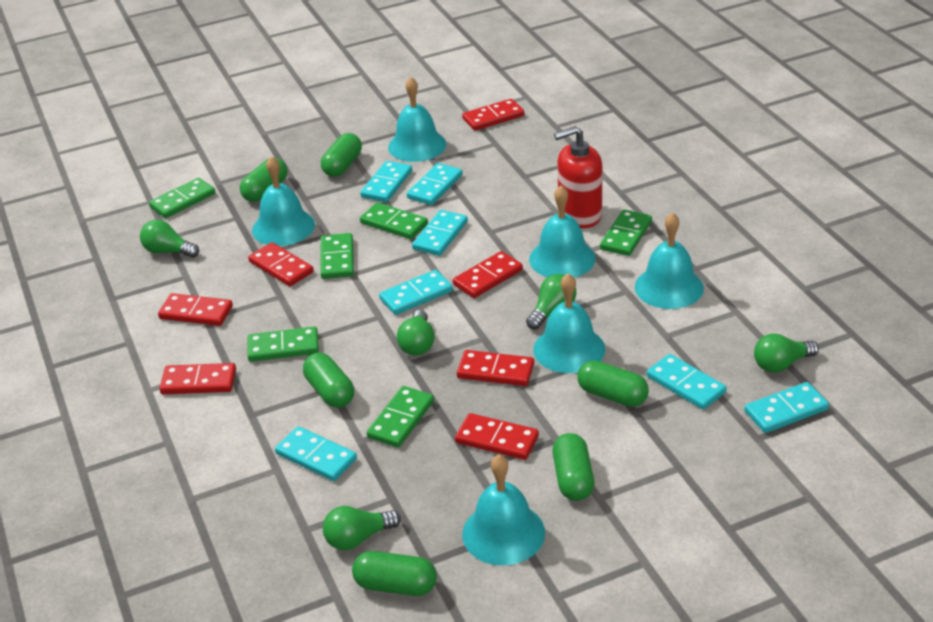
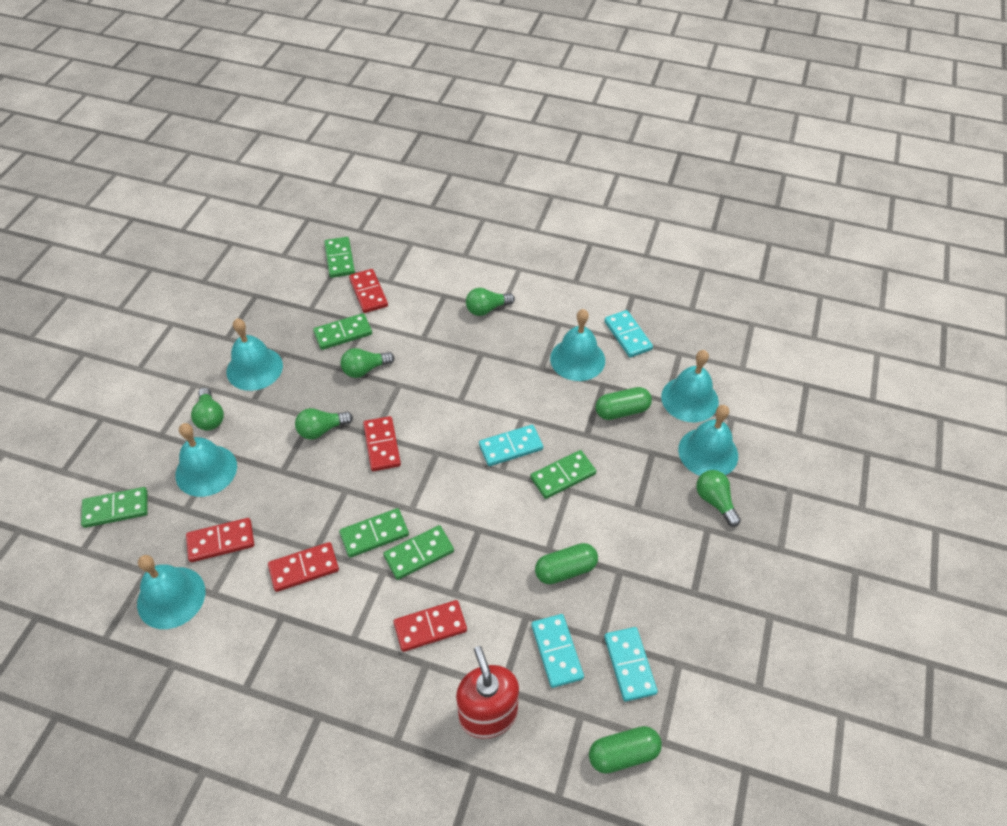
green capsule: 6 -> 3
red domino: 7 -> 5
turquoise domino: 7 -> 4

